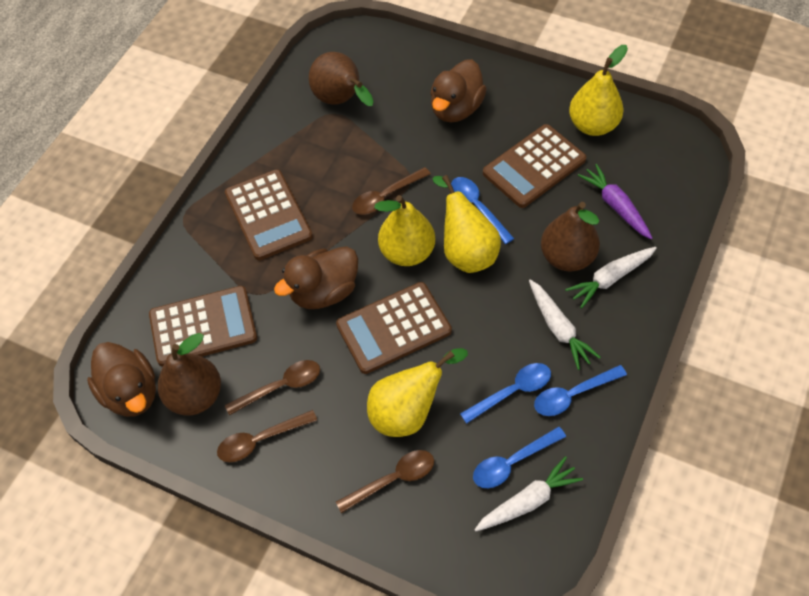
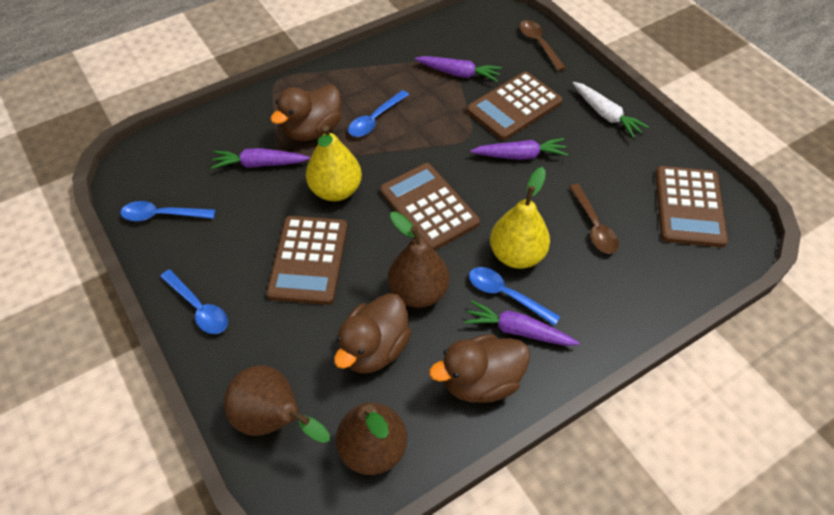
brown spoon: 4 -> 2
purple carrot: 1 -> 4
white carrot: 3 -> 1
yellow pear: 4 -> 2

